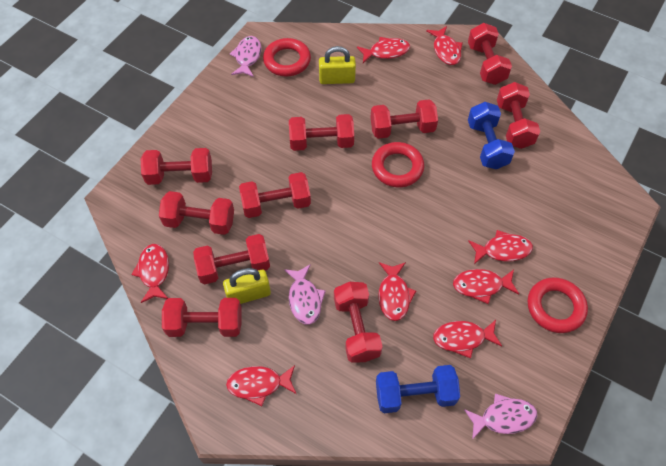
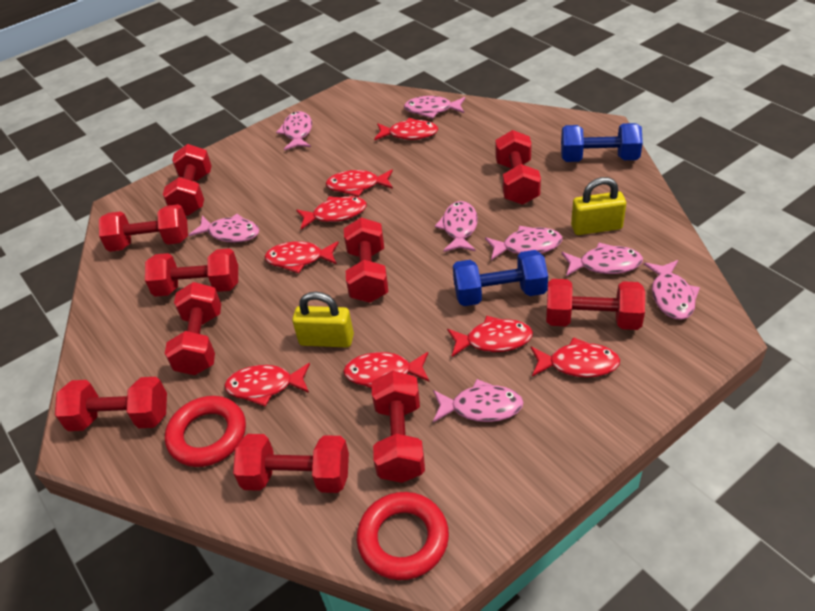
pink fish: 3 -> 8
red ring: 3 -> 2

